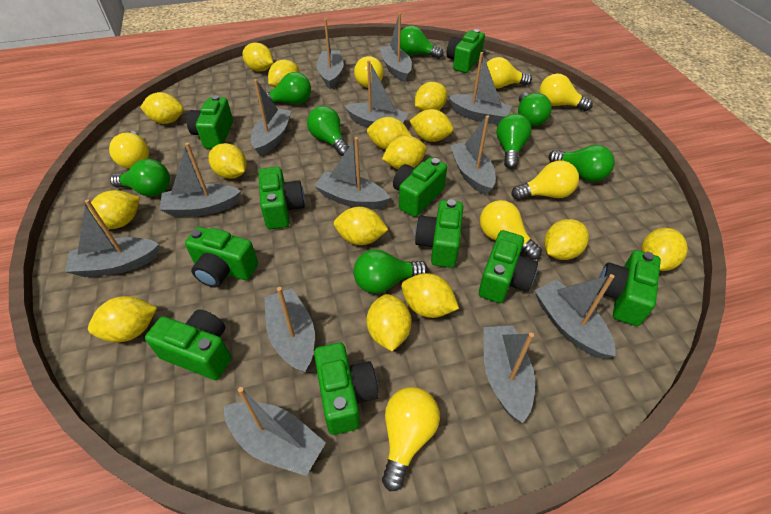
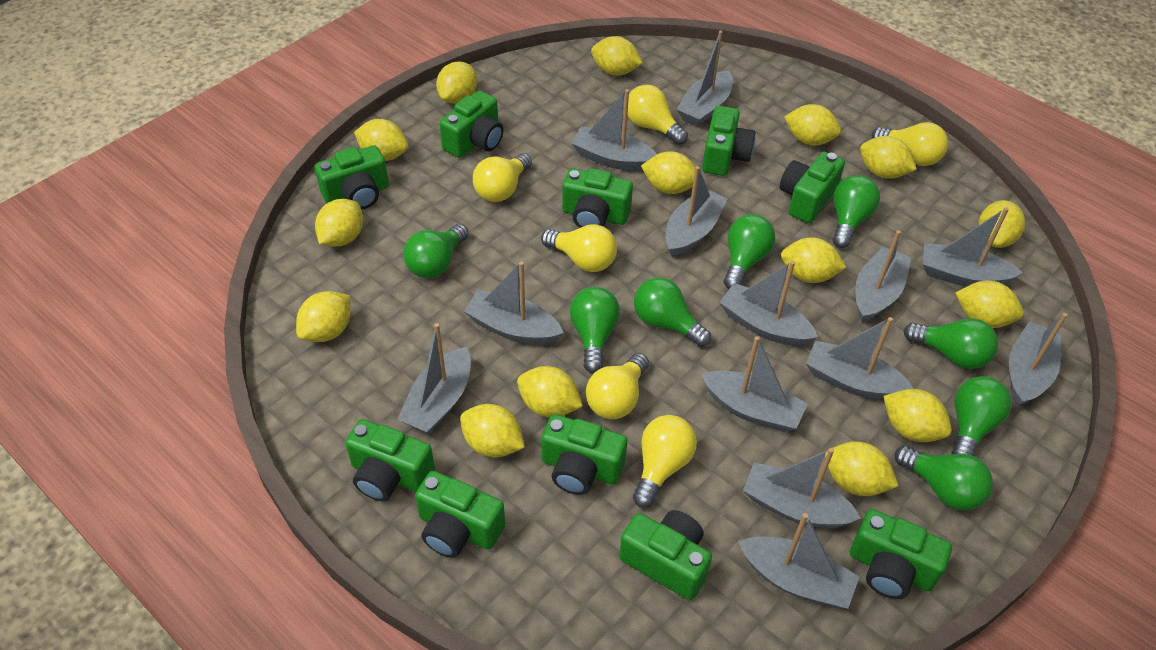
yellow light bulb: 7 -> 6

